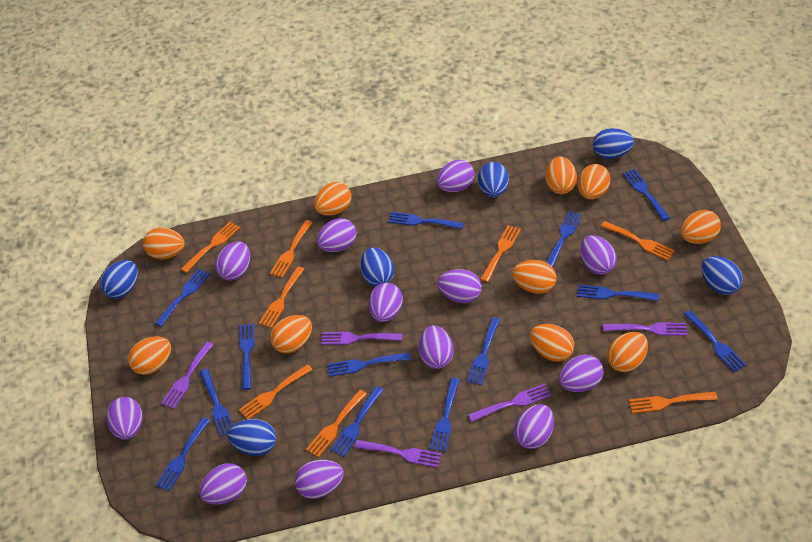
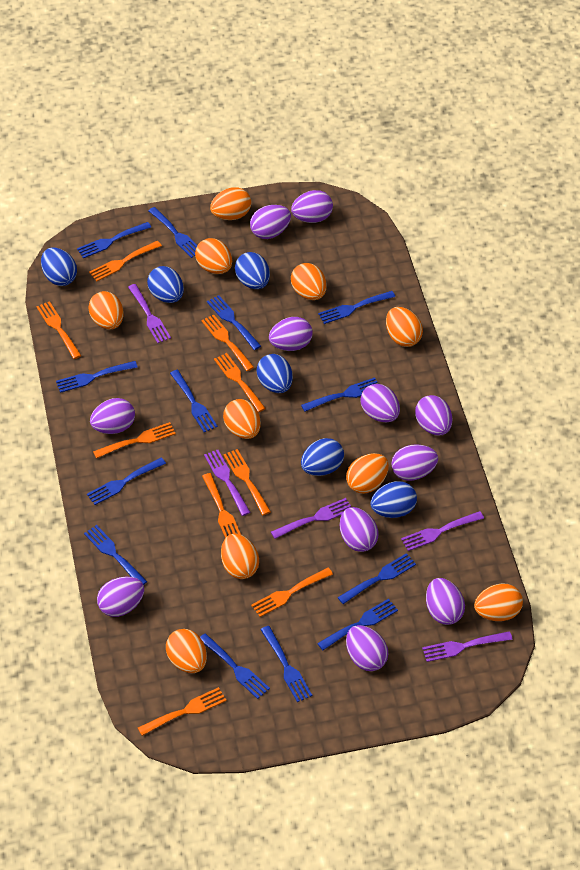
orange fork: 8 -> 9
purple egg: 12 -> 11

